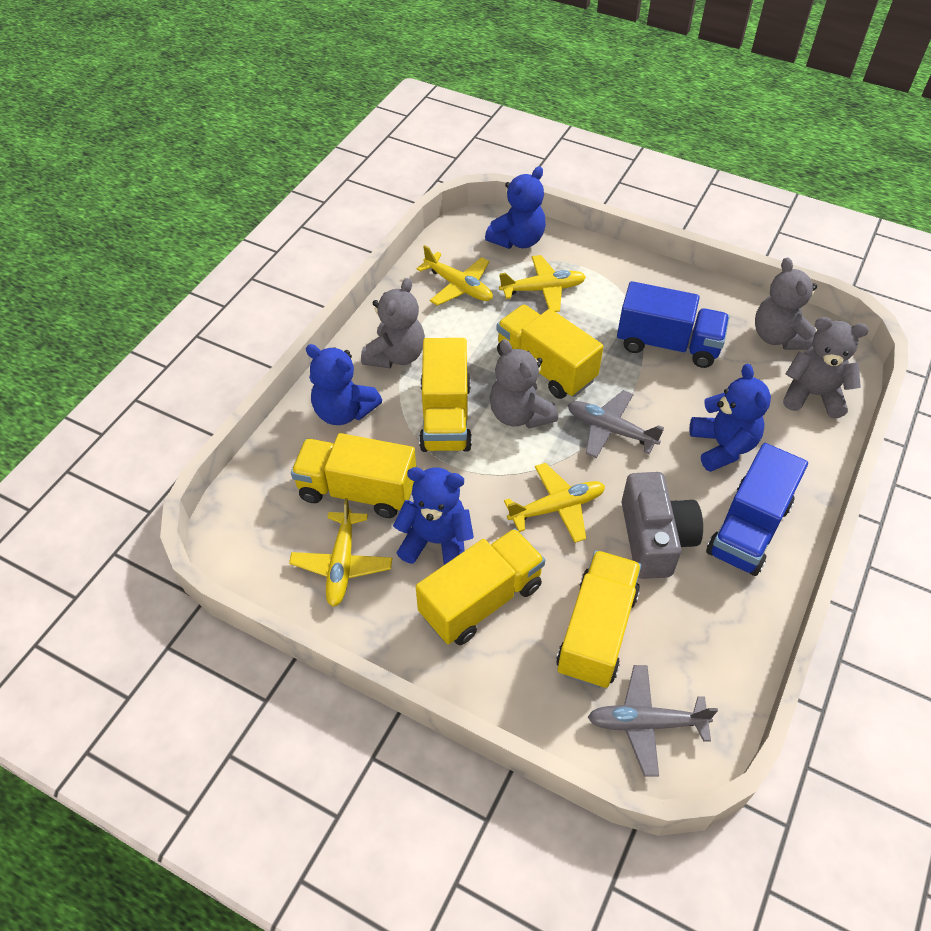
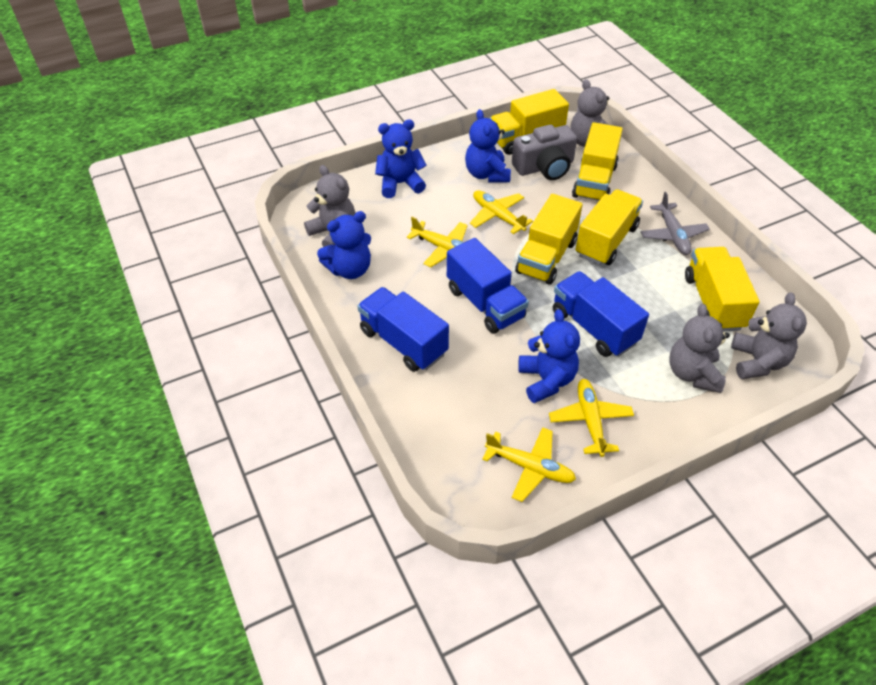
blue truck: 2 -> 3
grey plane: 2 -> 1

